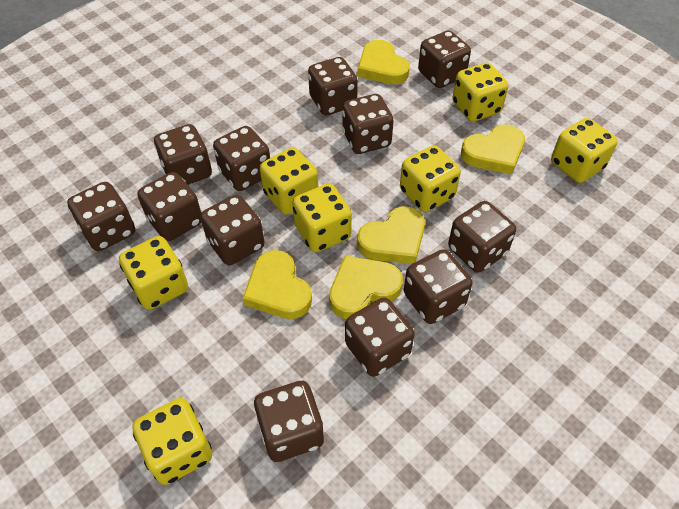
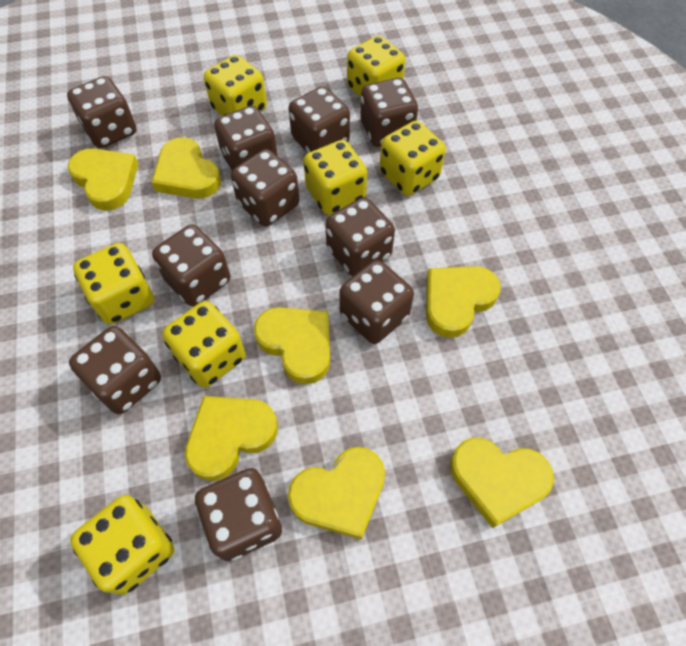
brown dice: 12 -> 10
yellow heart: 5 -> 7

